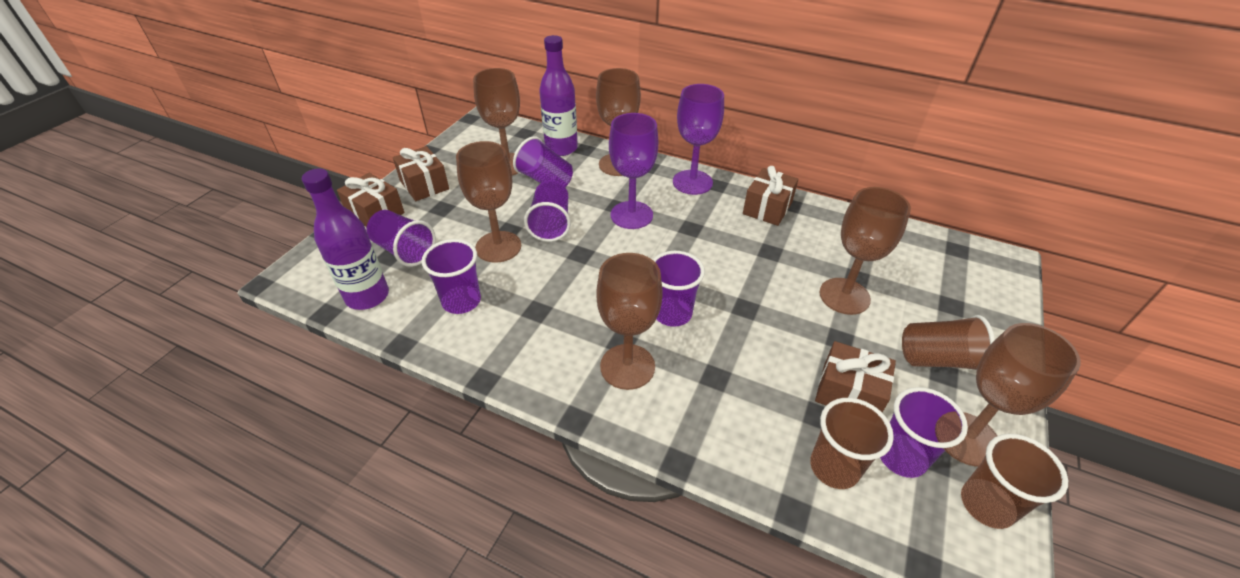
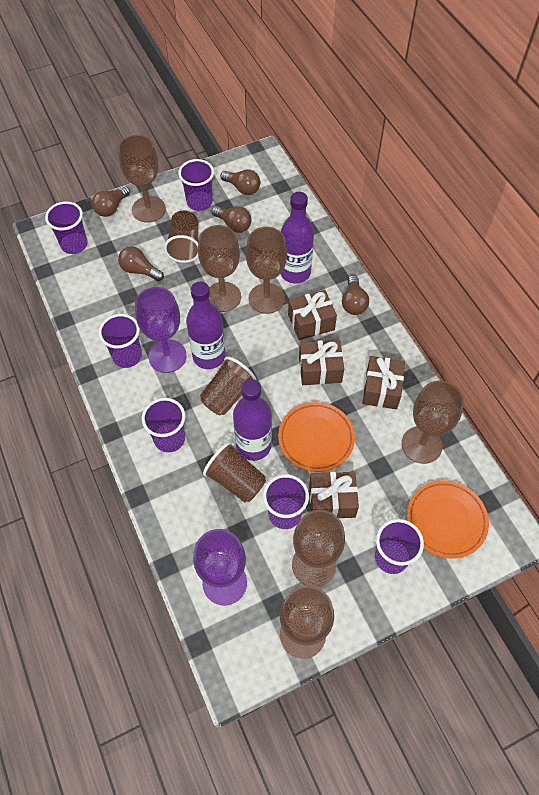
brown light bulb: 0 -> 5
orange plate: 0 -> 2
purple bottle: 2 -> 3

